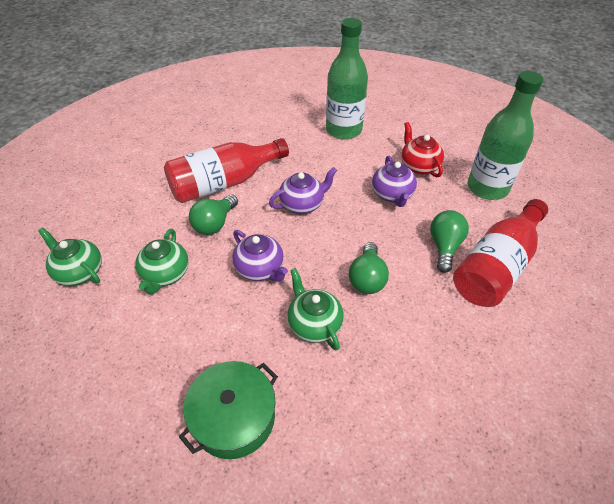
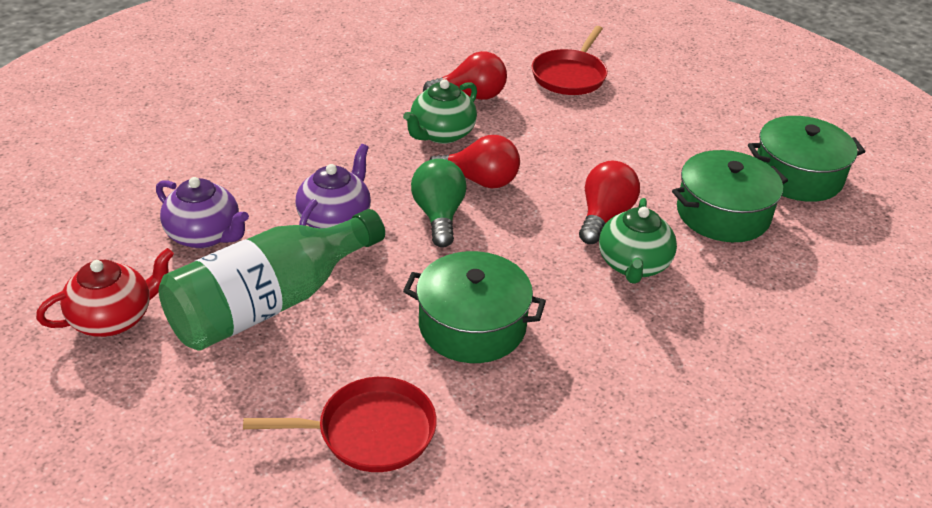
green bottle: 2 -> 1
green light bulb: 3 -> 1
green pot: 1 -> 3
green teapot: 3 -> 2
purple teapot: 3 -> 2
red bottle: 2 -> 0
red light bulb: 0 -> 3
red pan: 0 -> 2

